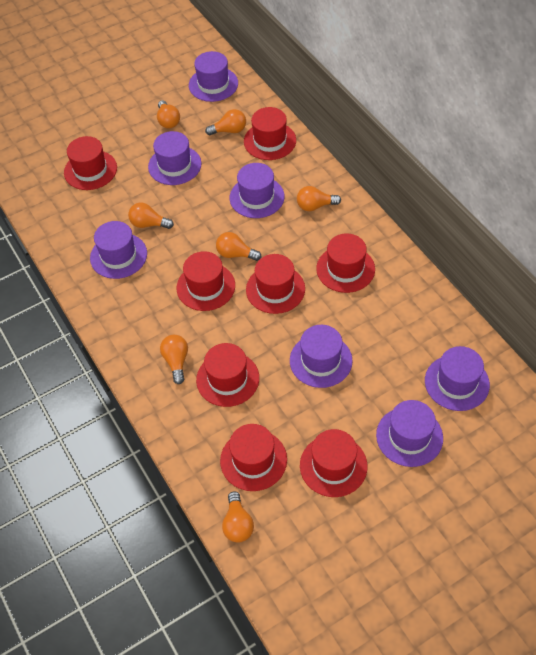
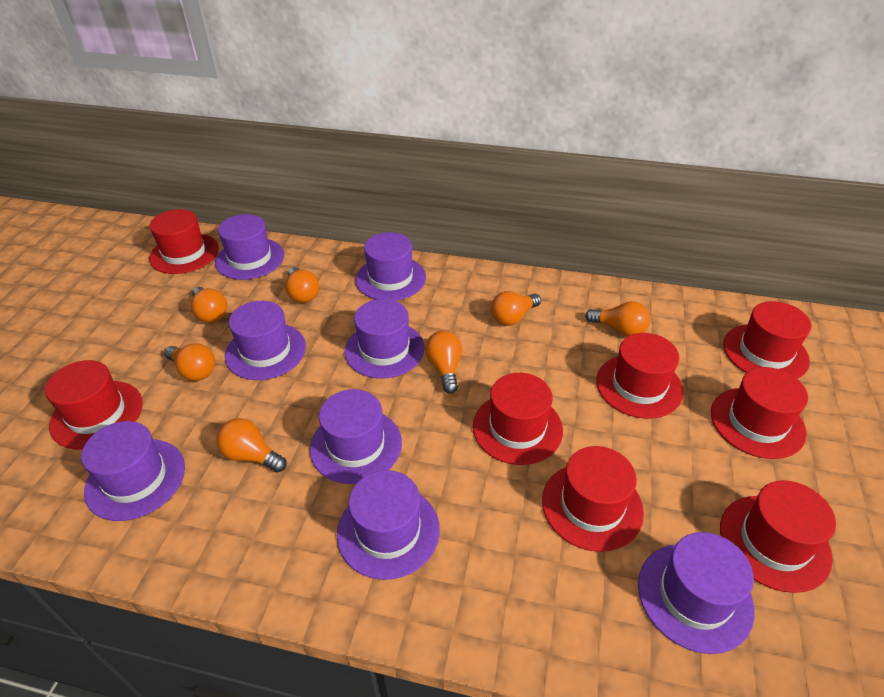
purple hat: 7 -> 8

